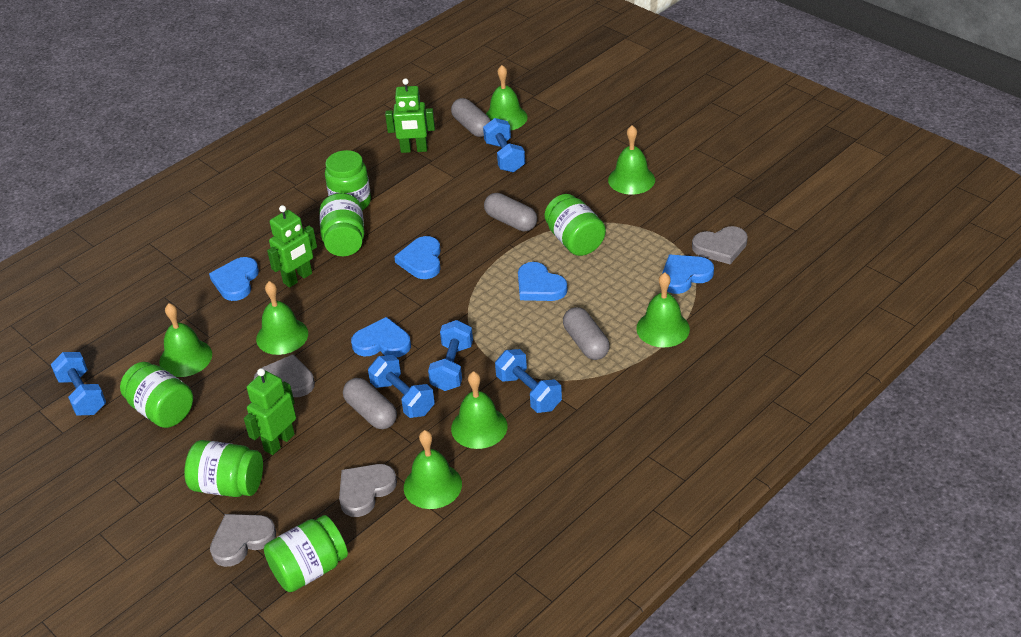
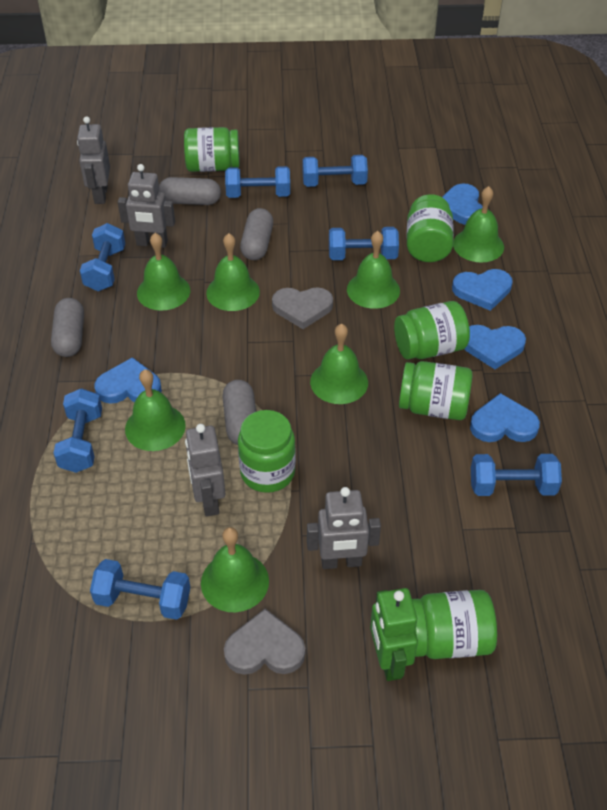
blue dumbbell: 5 -> 7
green robot: 3 -> 1
grey heart: 4 -> 2
grey robot: 0 -> 4

